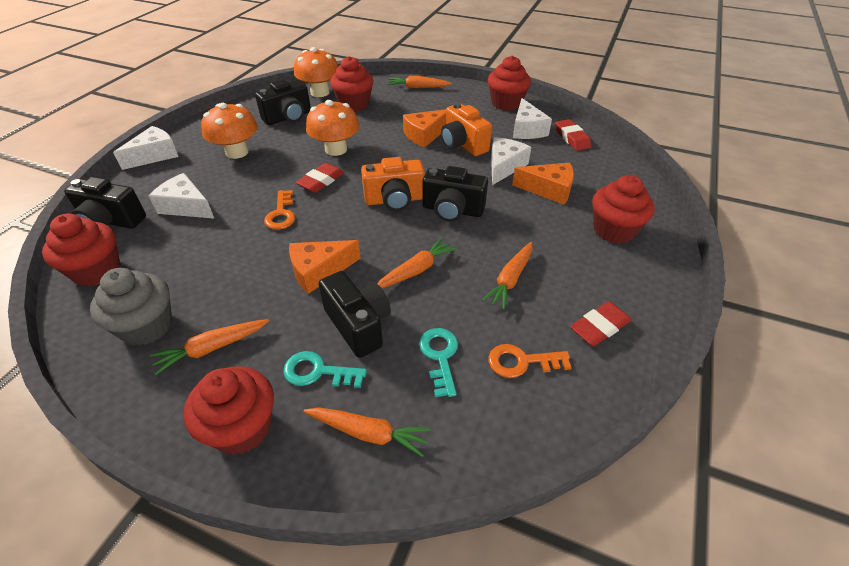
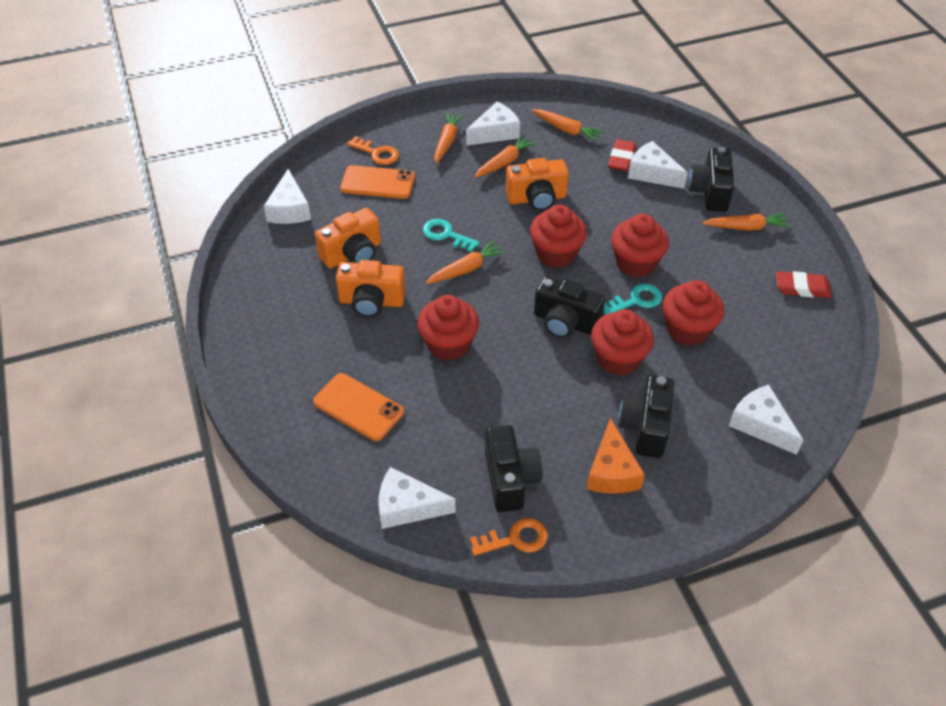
grey cupcake: 1 -> 0
orange camera: 2 -> 3
orange cheese: 3 -> 1
orange mushroom: 3 -> 0
orange phone: 0 -> 2
red eraser: 3 -> 2
white cheese: 4 -> 5

